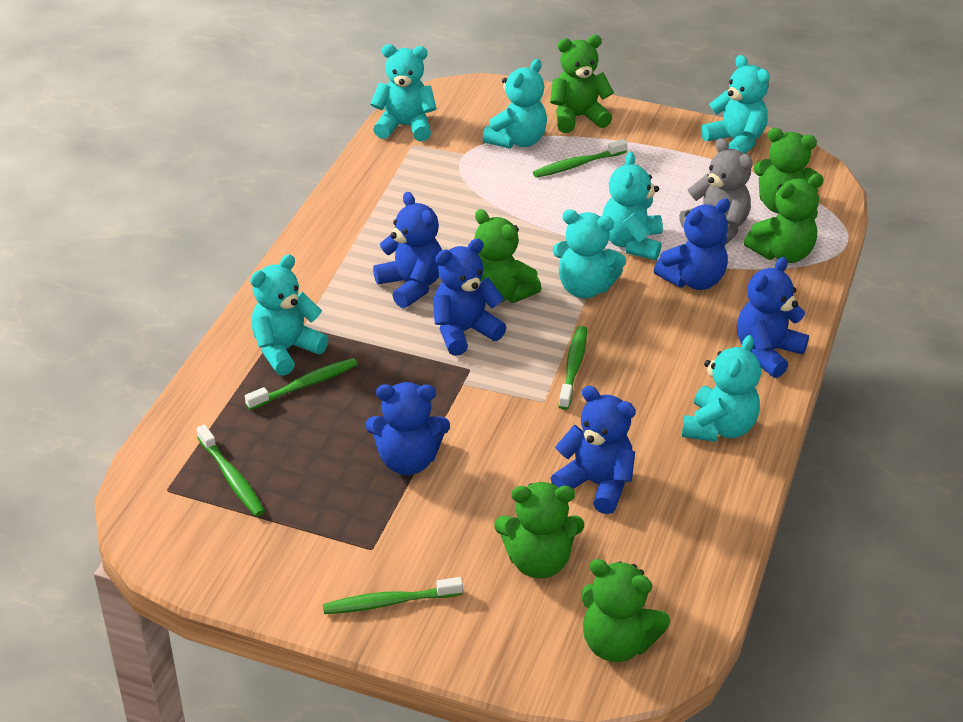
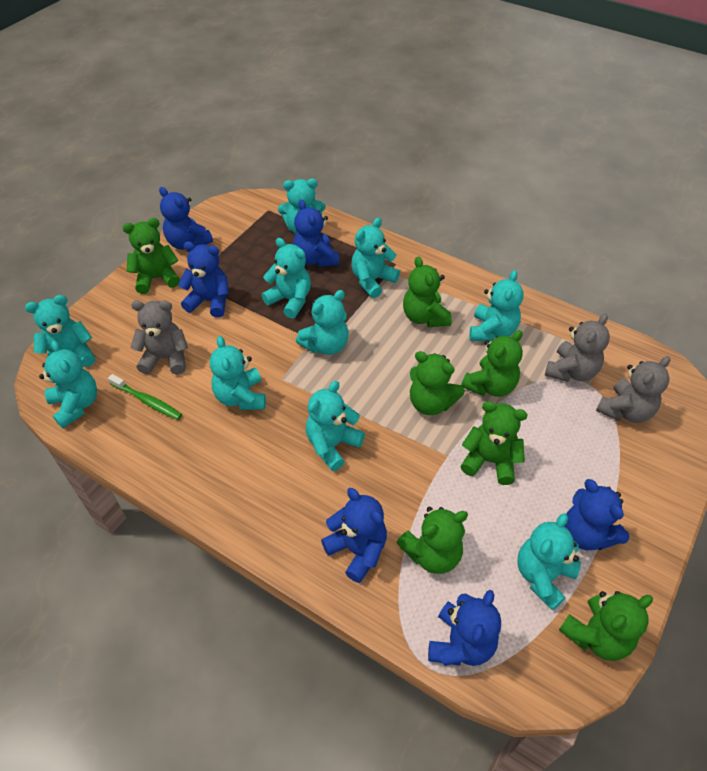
green teddy bear: 6 -> 7
green toothbrush: 5 -> 1
grey teddy bear: 1 -> 3
turquoise teddy bear: 7 -> 10

